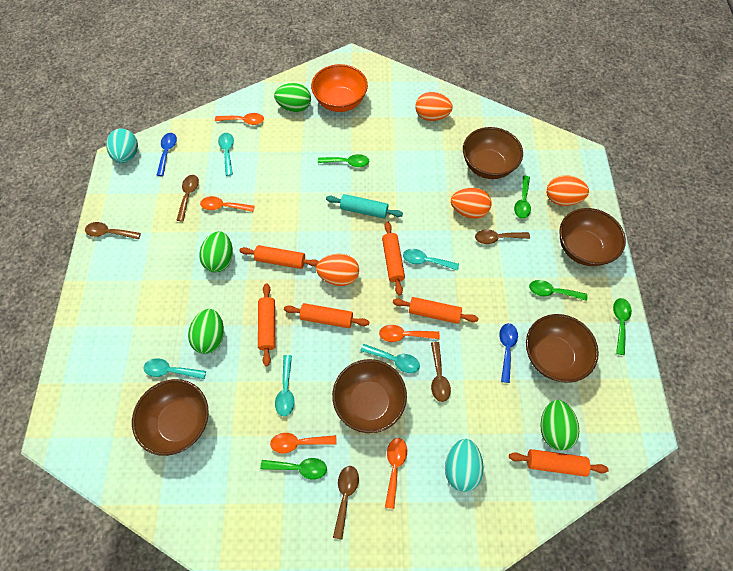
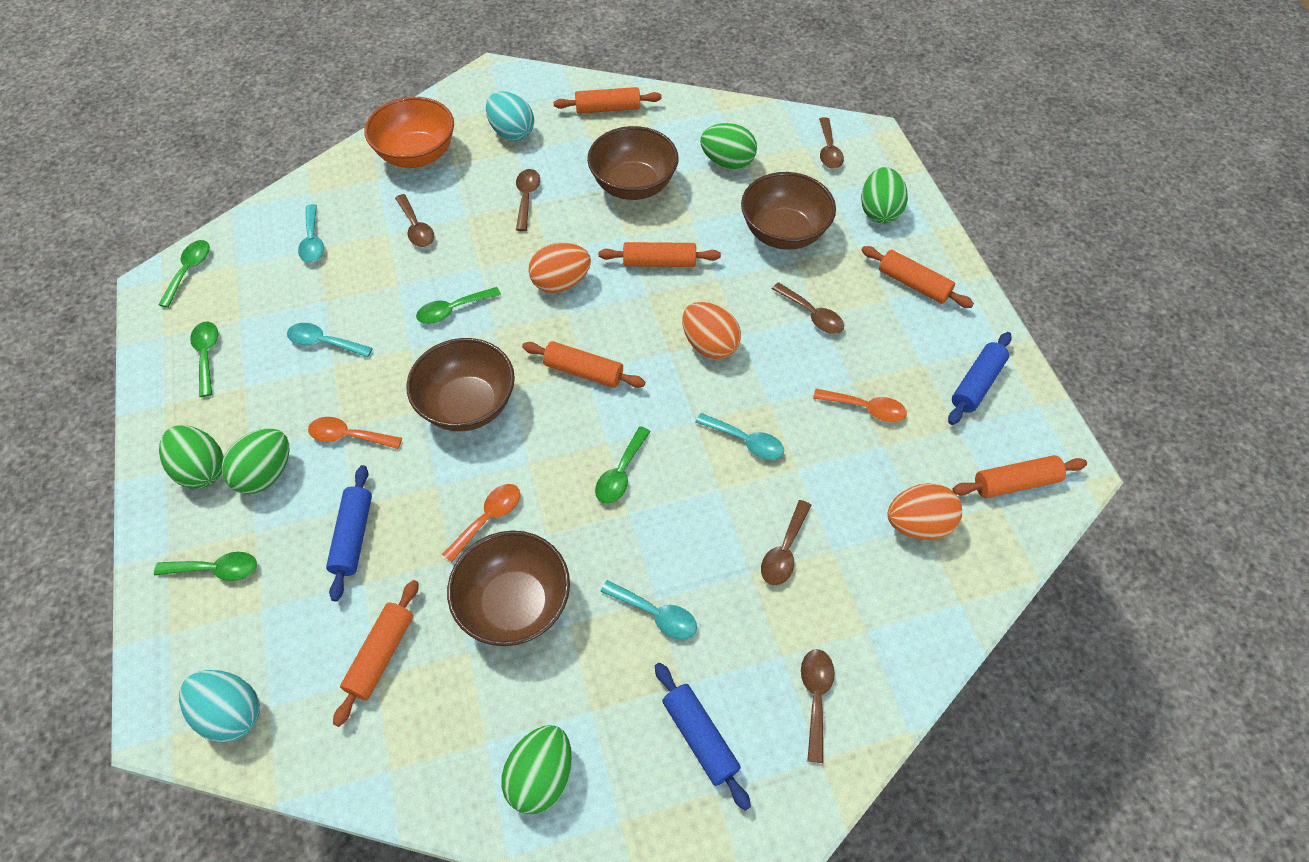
blue rolling pin: 0 -> 3
blue spoon: 2 -> 0
brown bowl: 5 -> 4
brown spoon: 5 -> 6
green egg: 4 -> 5
orange egg: 4 -> 3
orange spoon: 5 -> 3
turquoise rolling pin: 1 -> 0
turquoise spoon: 5 -> 4

